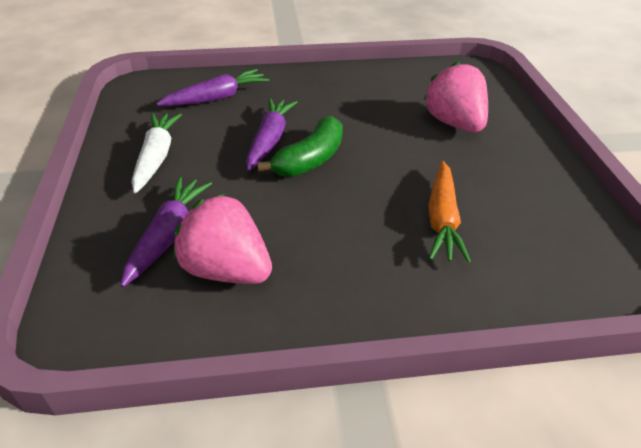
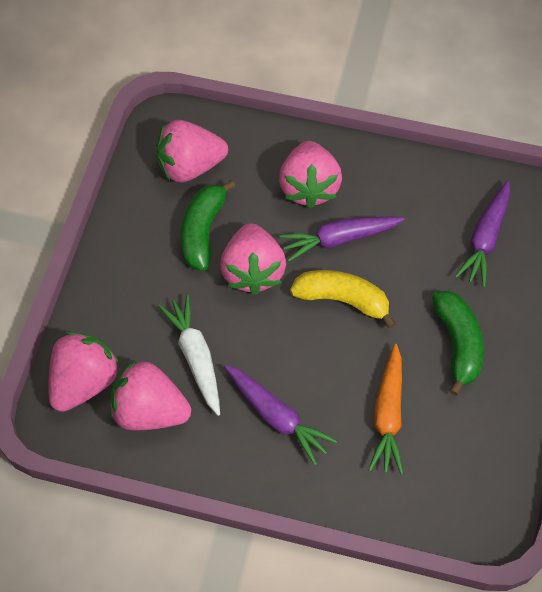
green banana: 1 -> 2
pink strawberry: 2 -> 5
yellow banana: 0 -> 1

